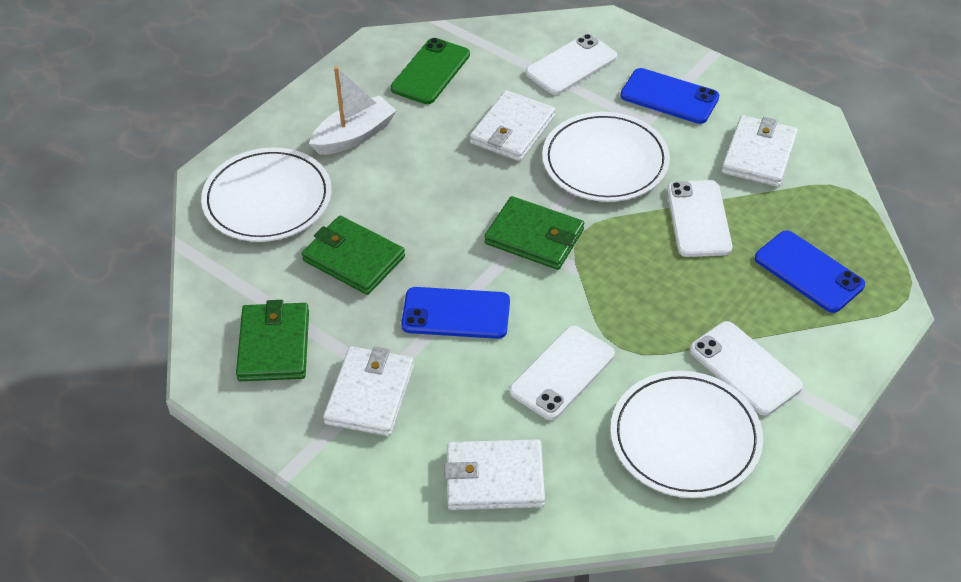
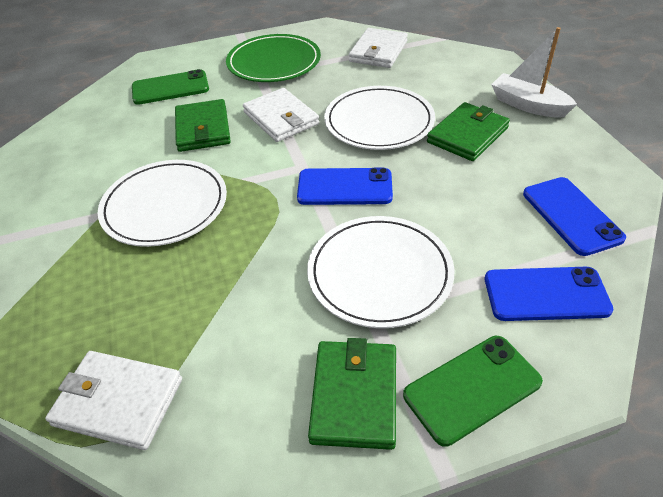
green phone: 1 -> 2
green plate: 0 -> 1
white phone: 4 -> 0
white wallet: 4 -> 3

